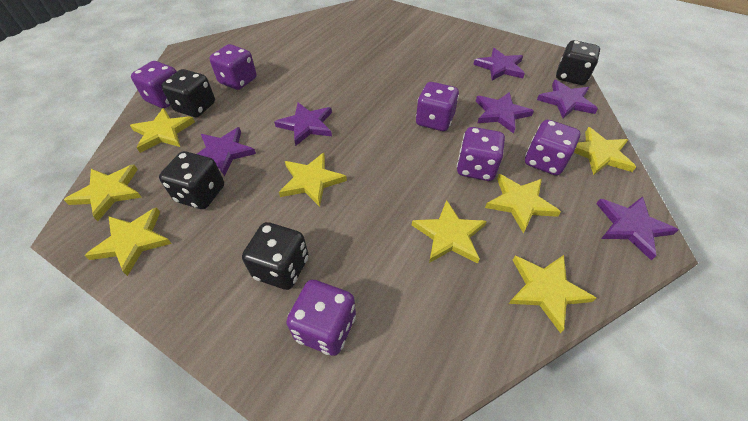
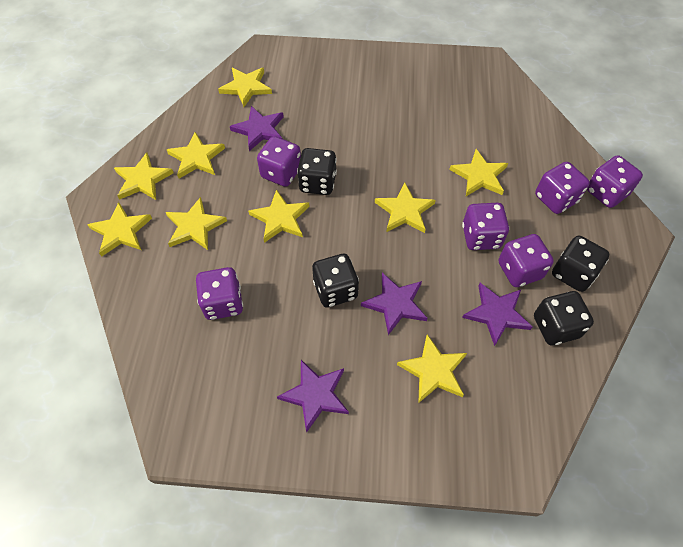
purple star: 6 -> 4
yellow star: 8 -> 9

